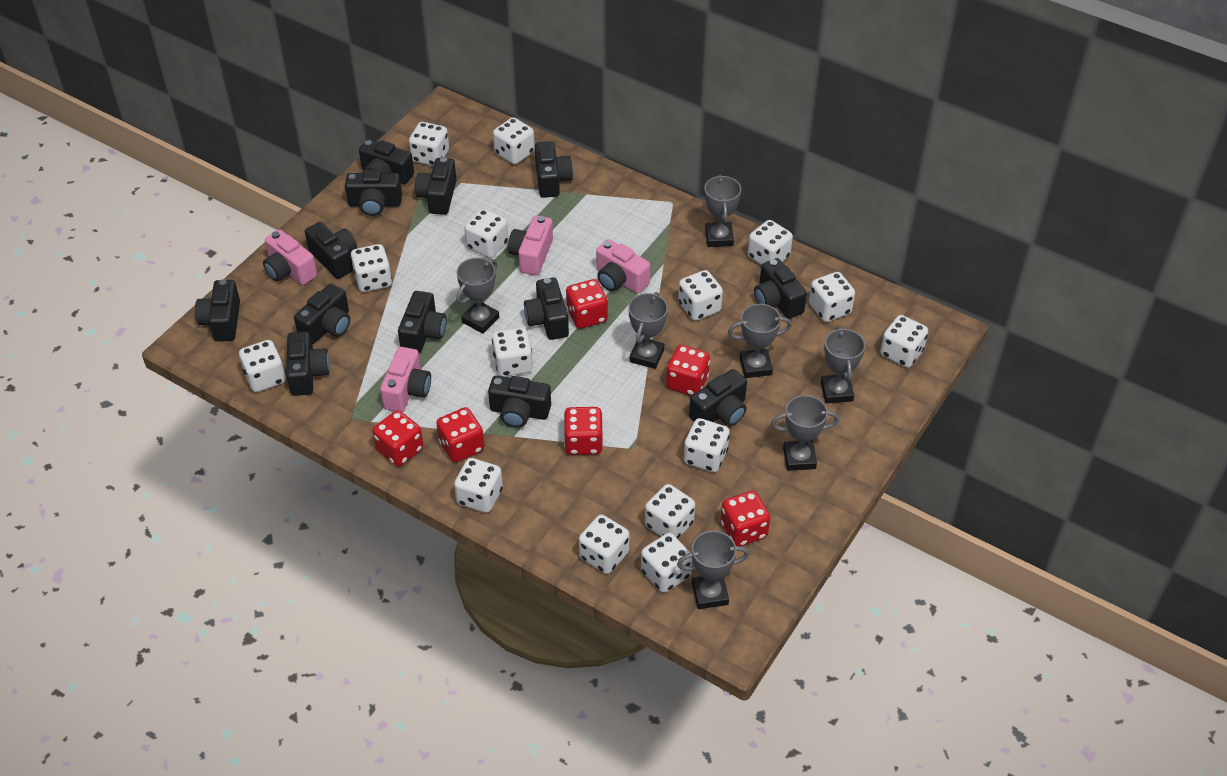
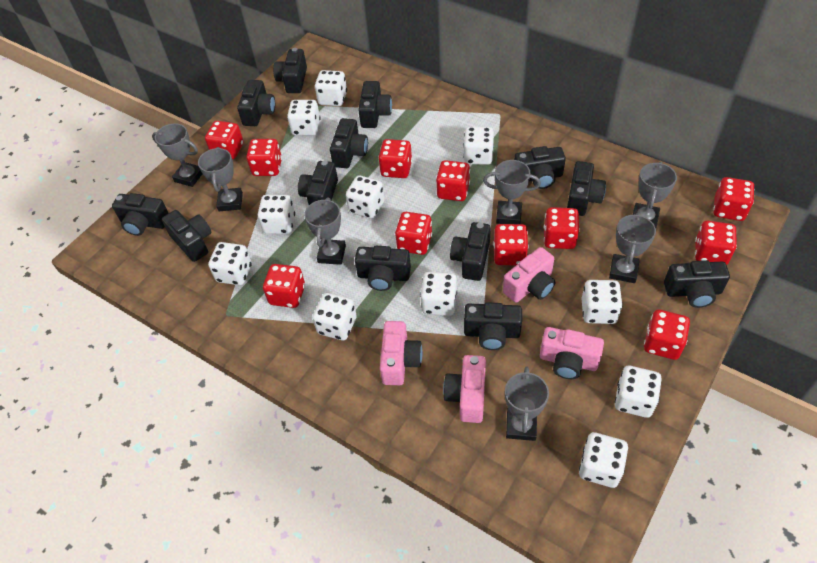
red dice: 6 -> 11
white dice: 15 -> 11

